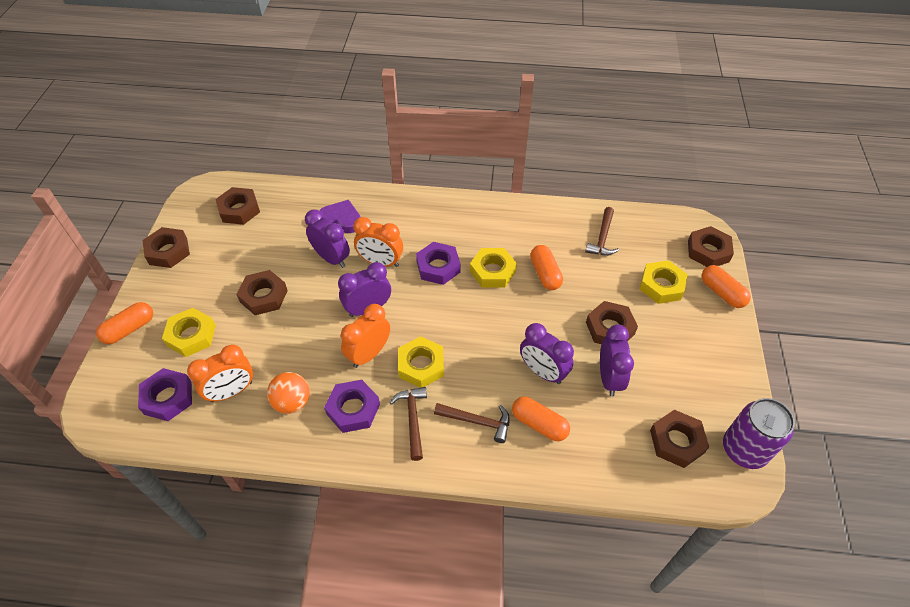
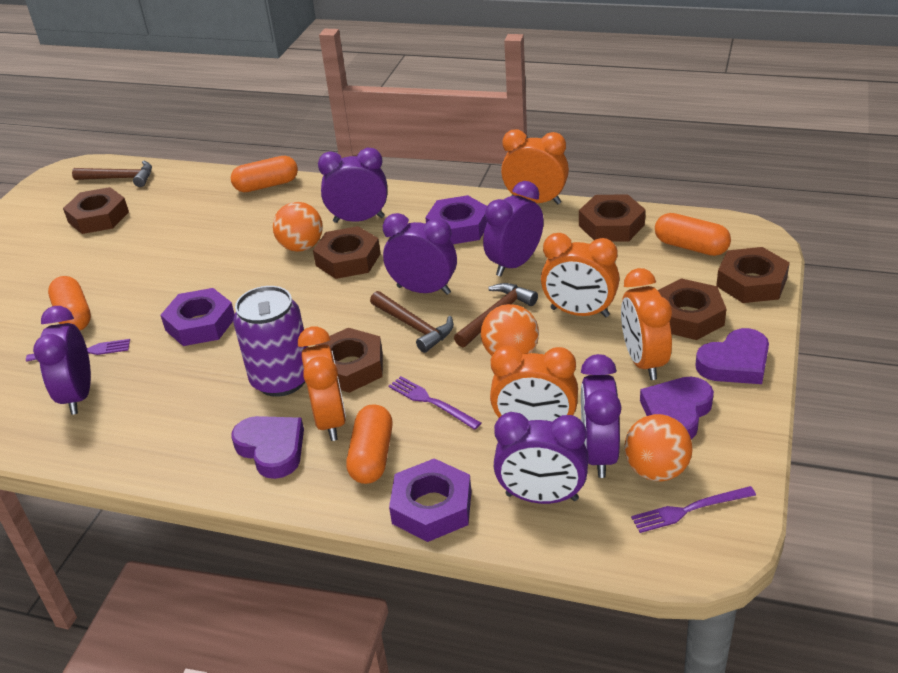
orange ball: 1 -> 3
orange clock: 3 -> 5
purple clock: 4 -> 6
purple fork: 0 -> 3
purple heart: 1 -> 3
yellow nut: 4 -> 0

